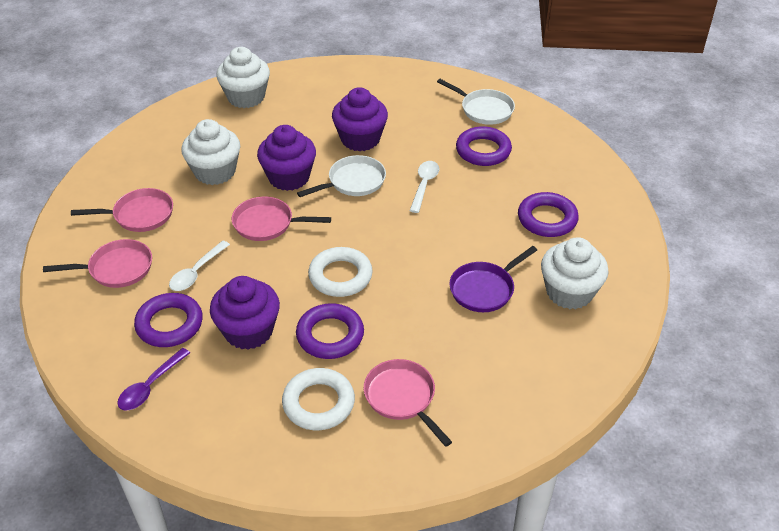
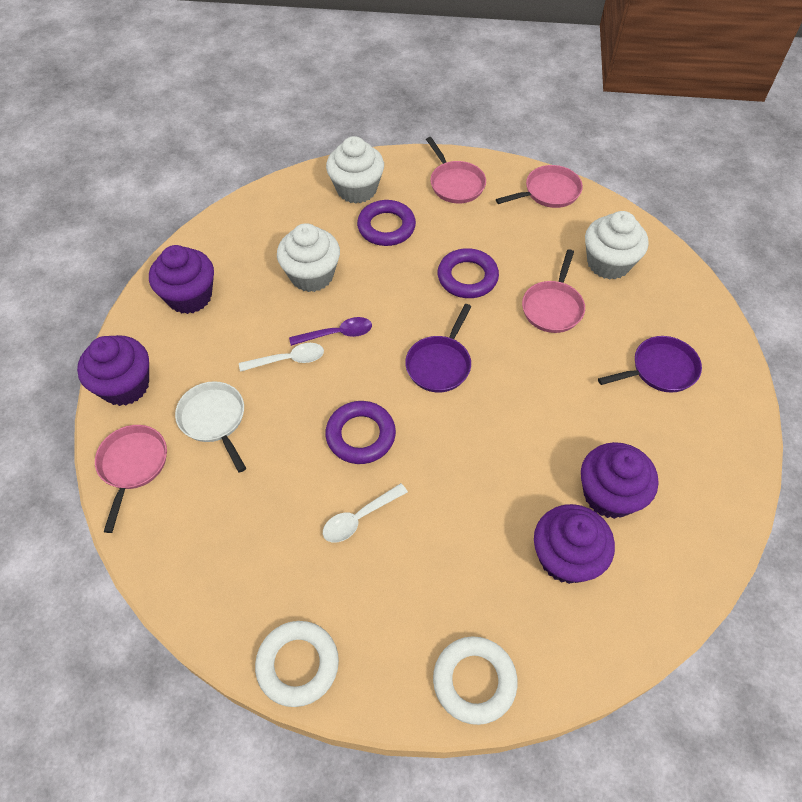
purple cupcake: 3 -> 4
purple pan: 1 -> 2
purple ring: 4 -> 3
white pan: 2 -> 1

